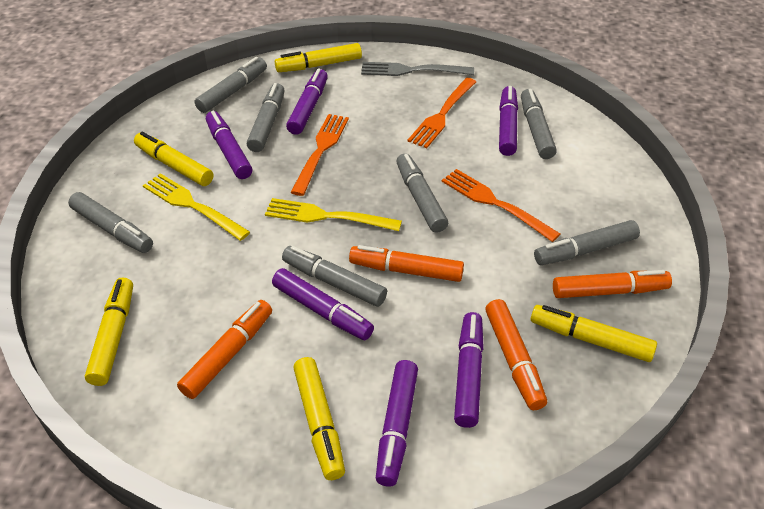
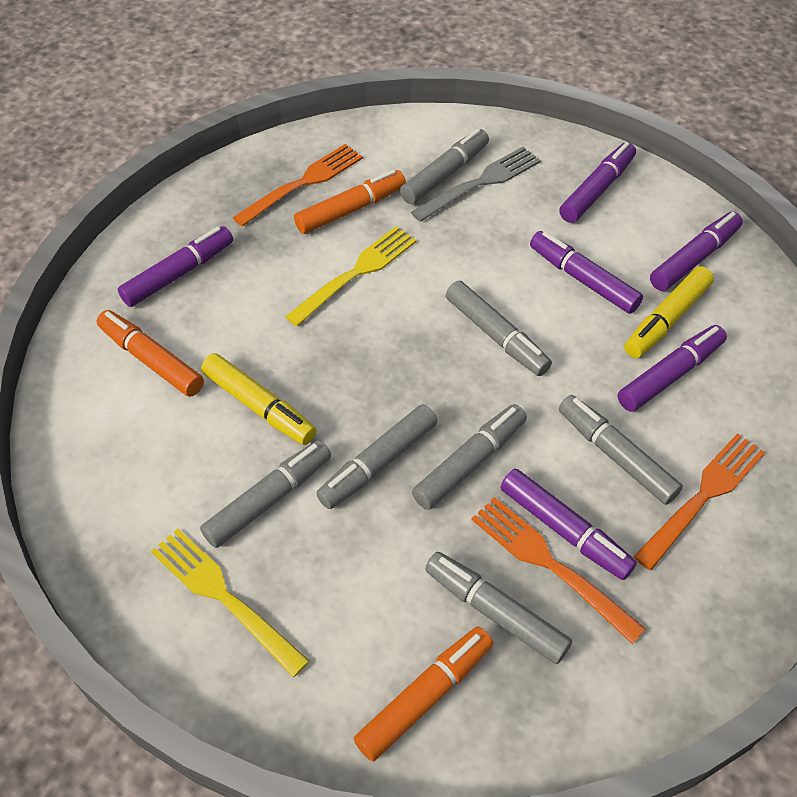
orange marker: 4 -> 3
yellow marker: 5 -> 2

